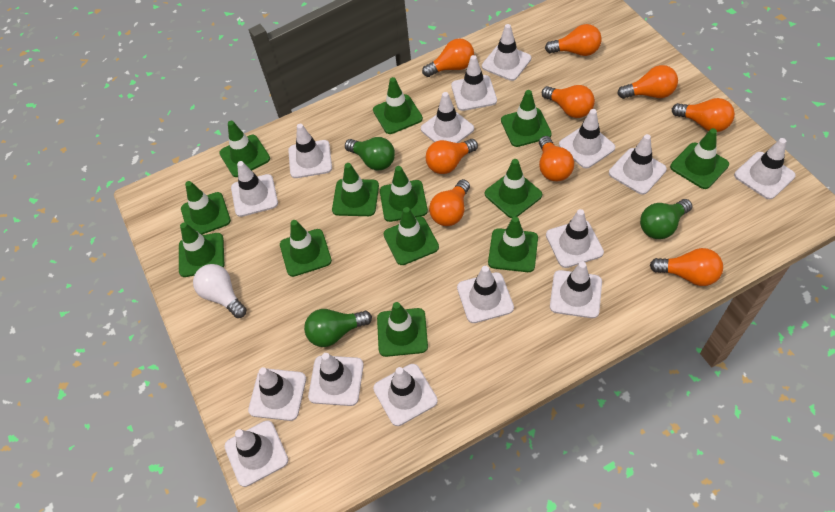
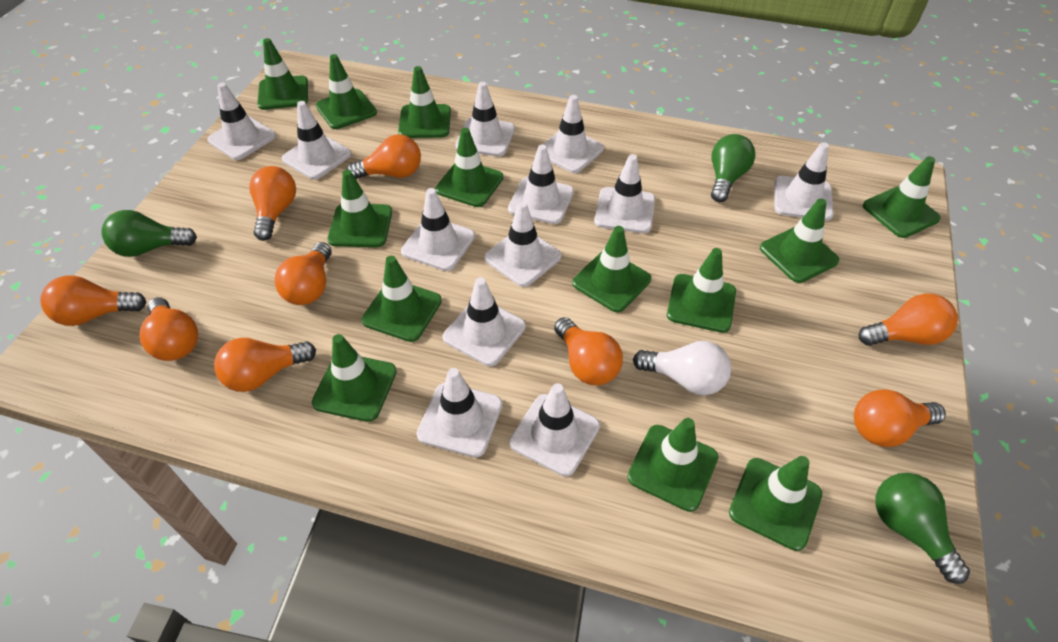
white traffic cone: 15 -> 12

